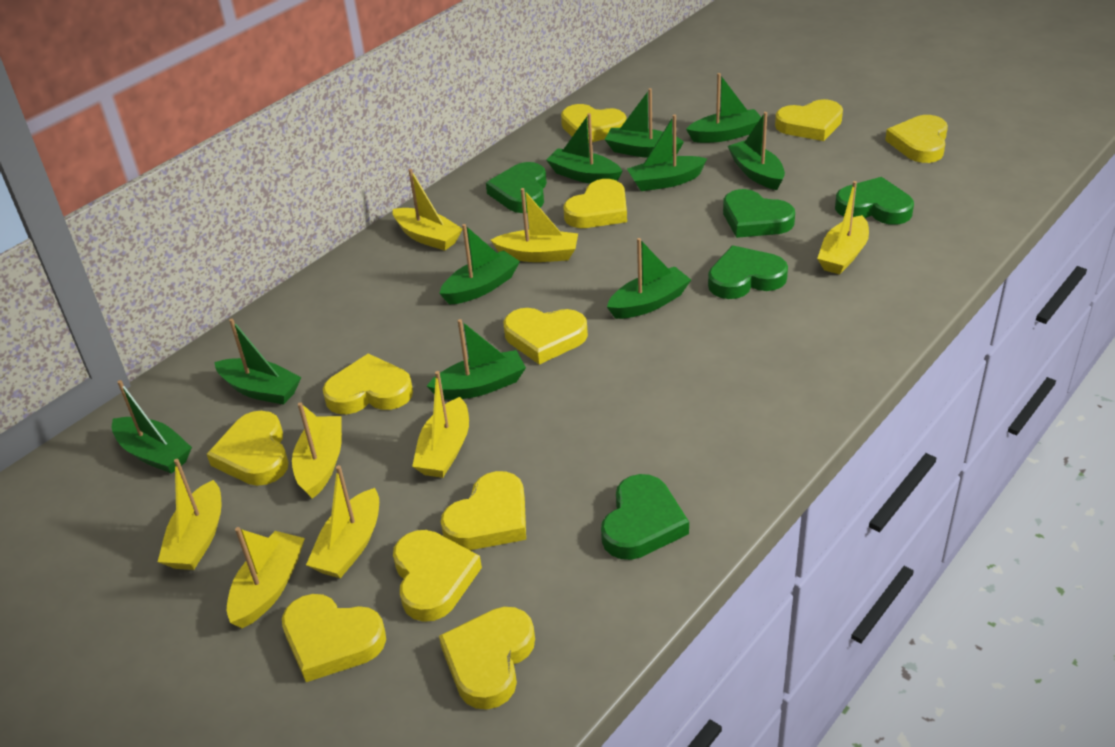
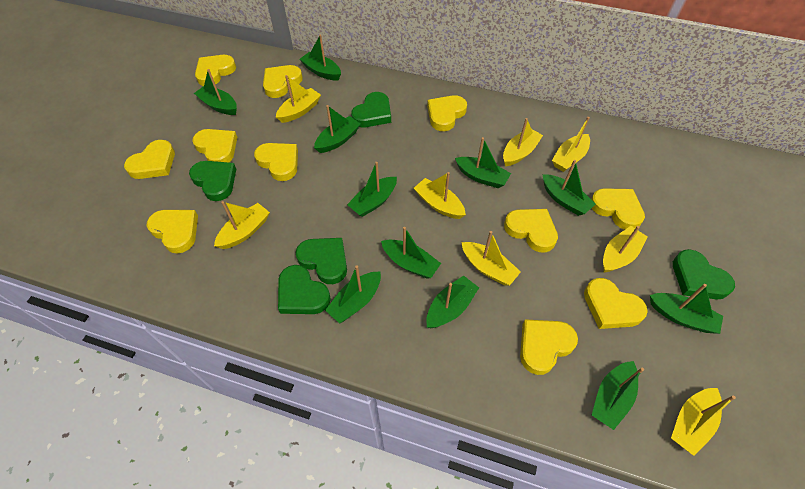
green boat: 10 -> 11

